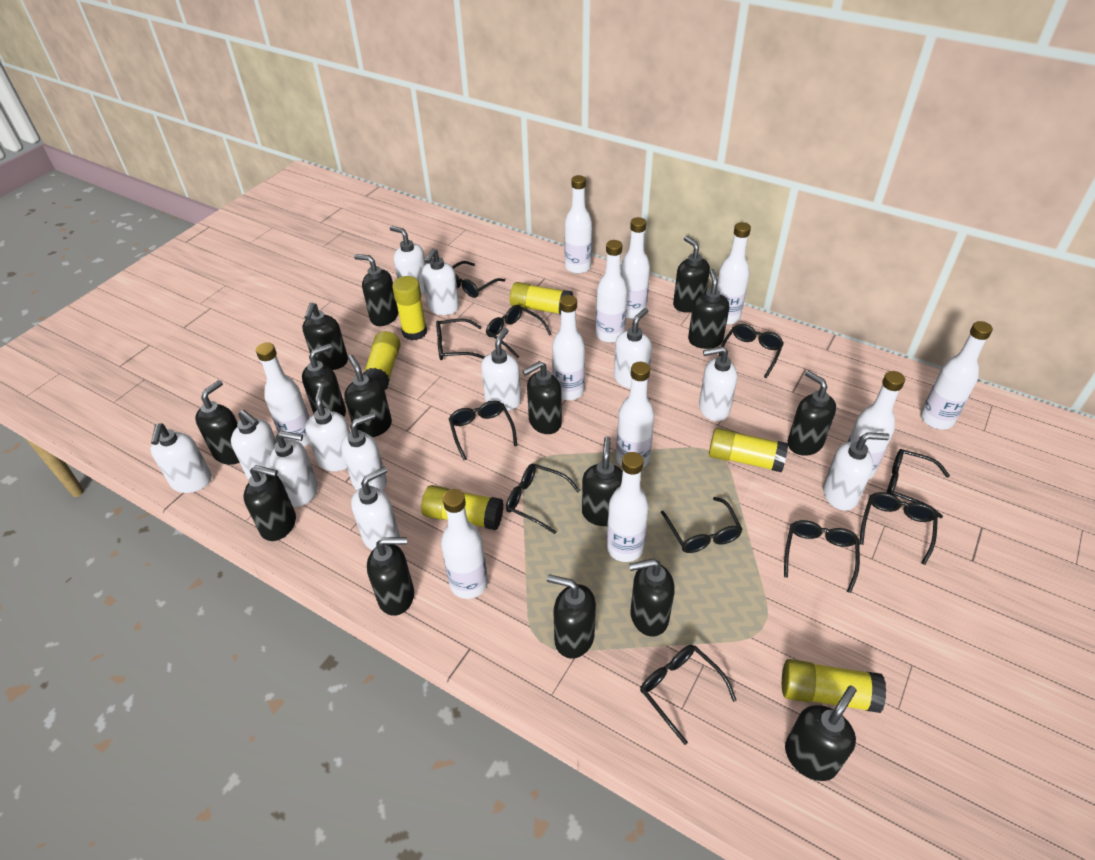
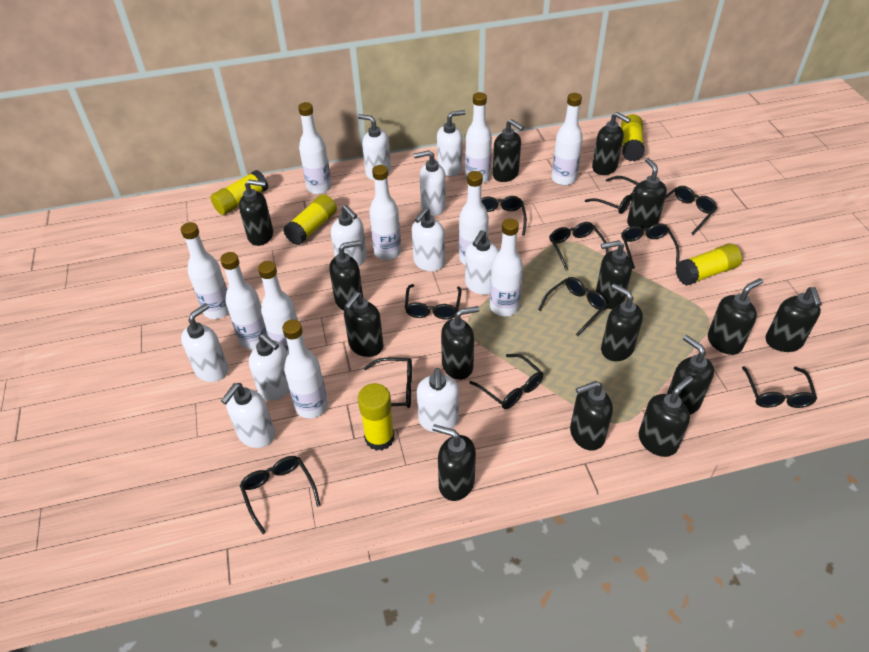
white bottle: 11 -> 10
white soap dispenser: 12 -> 10
yellow glue stick: 6 -> 5

